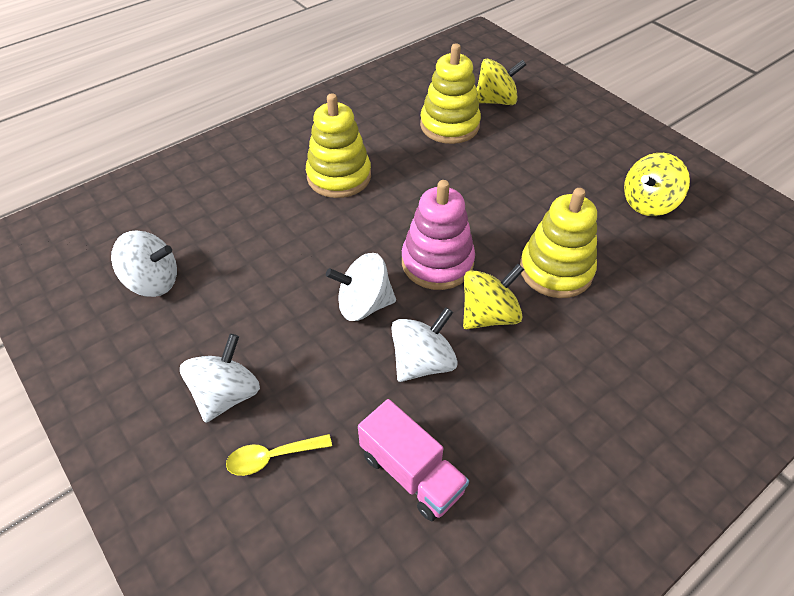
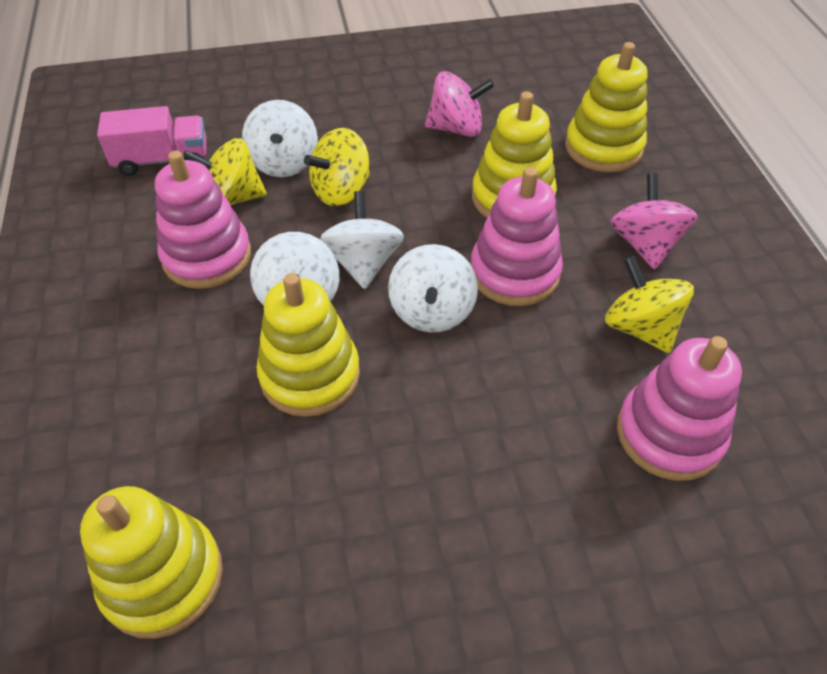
pink spinning top: 0 -> 2
pink stacking toy: 1 -> 3
yellow spoon: 1 -> 0
yellow stacking toy: 3 -> 4

